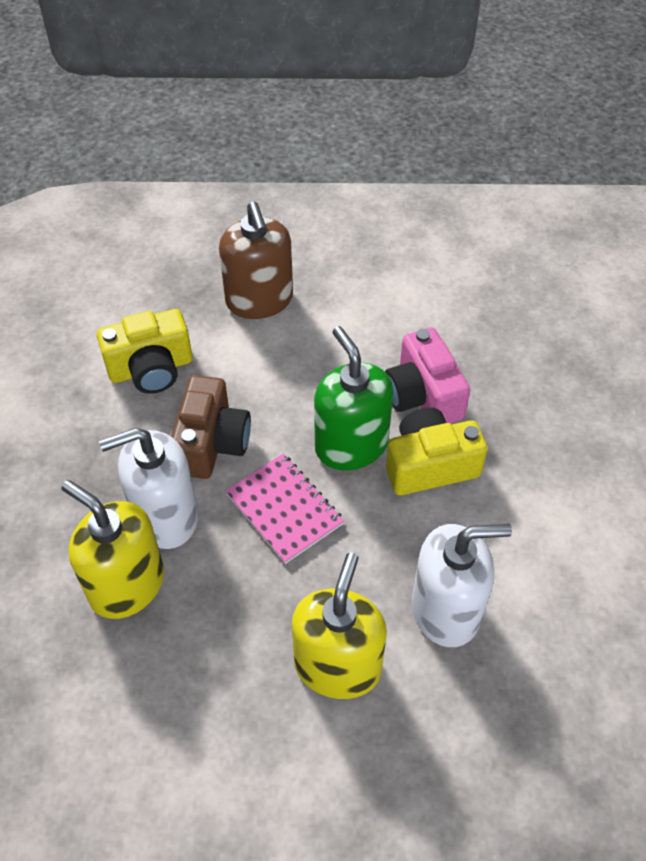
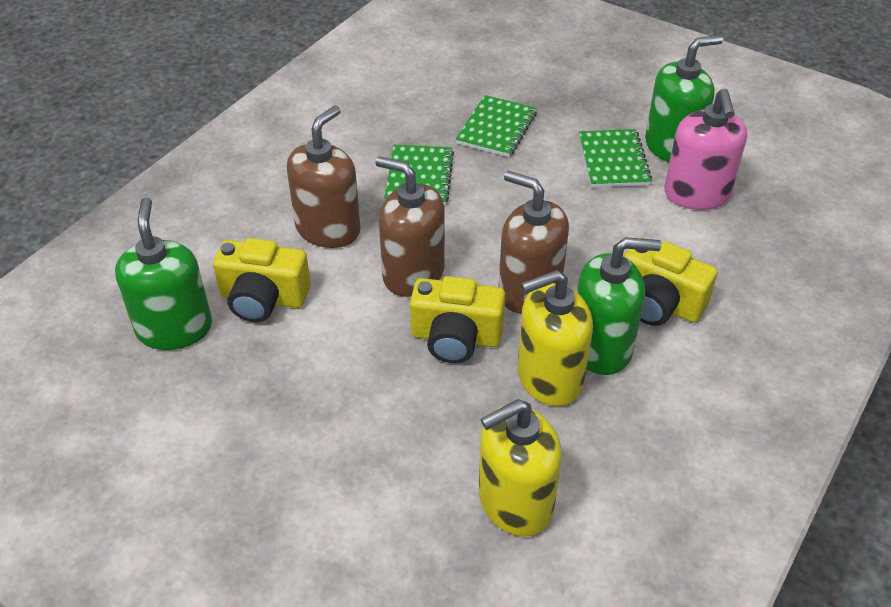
brown camera: 1 -> 0
brown soap dispenser: 1 -> 3
green notebook: 0 -> 3
green soap dispenser: 1 -> 3
pink camera: 1 -> 0
pink notebook: 1 -> 0
pink soap dispenser: 0 -> 1
white soap dispenser: 2 -> 0
yellow camera: 2 -> 3

